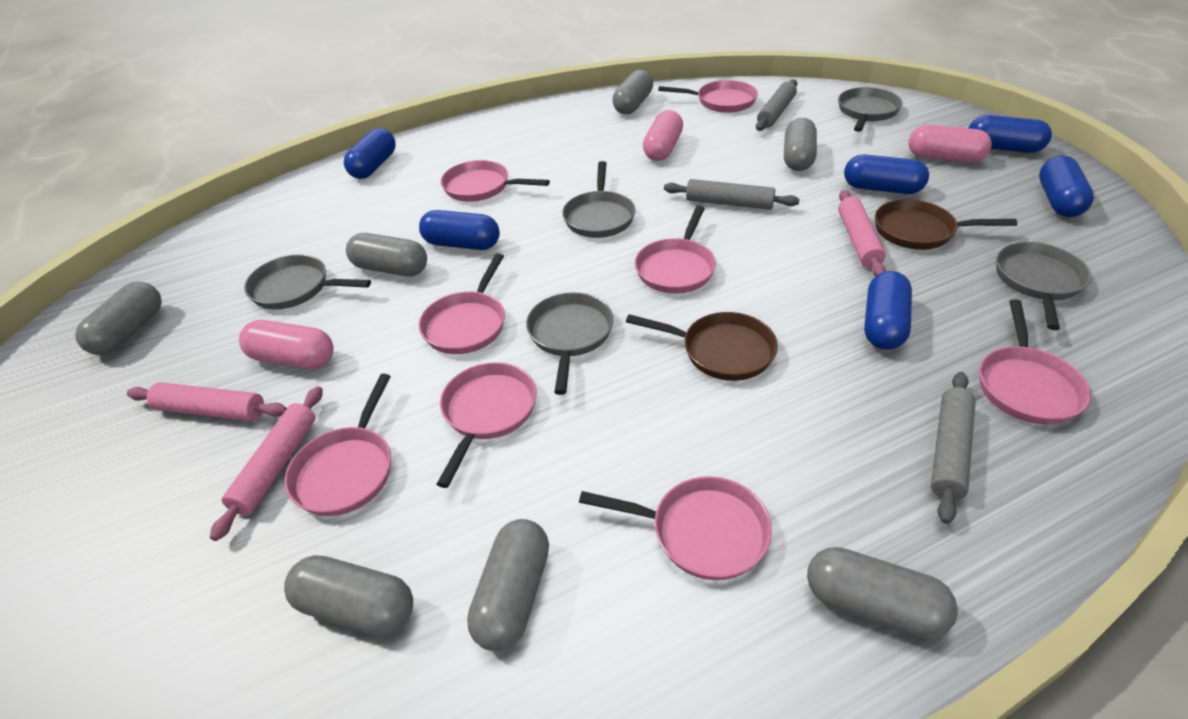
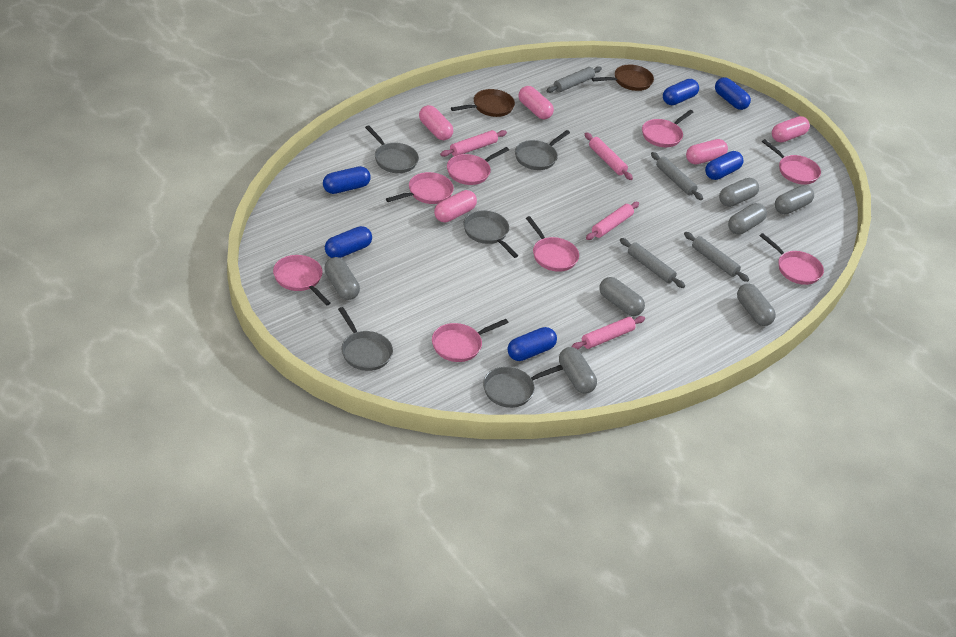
grey rolling pin: 3 -> 4
pink capsule: 3 -> 5
pink rolling pin: 3 -> 4

